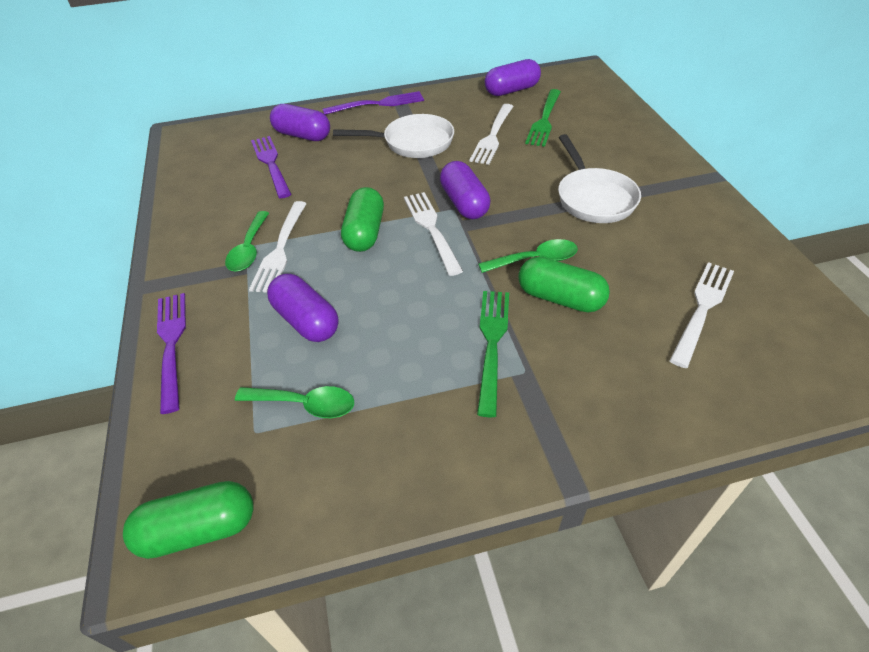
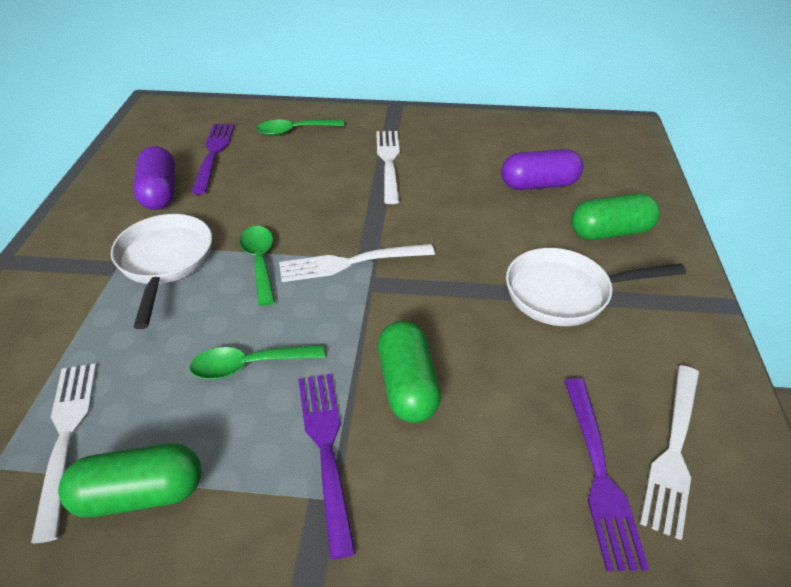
green fork: 2 -> 0
purple capsule: 4 -> 2

